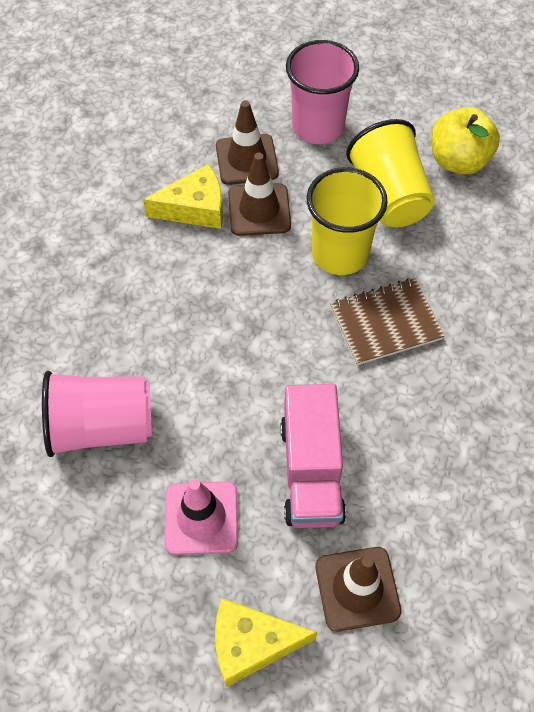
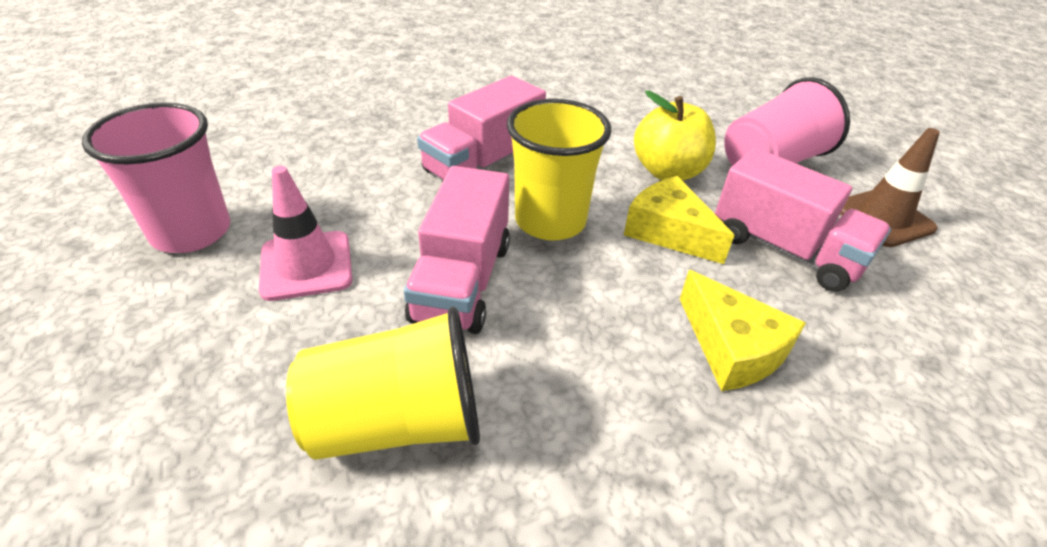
brown notebook: 1 -> 0
brown traffic cone: 3 -> 1
pink truck: 1 -> 3

